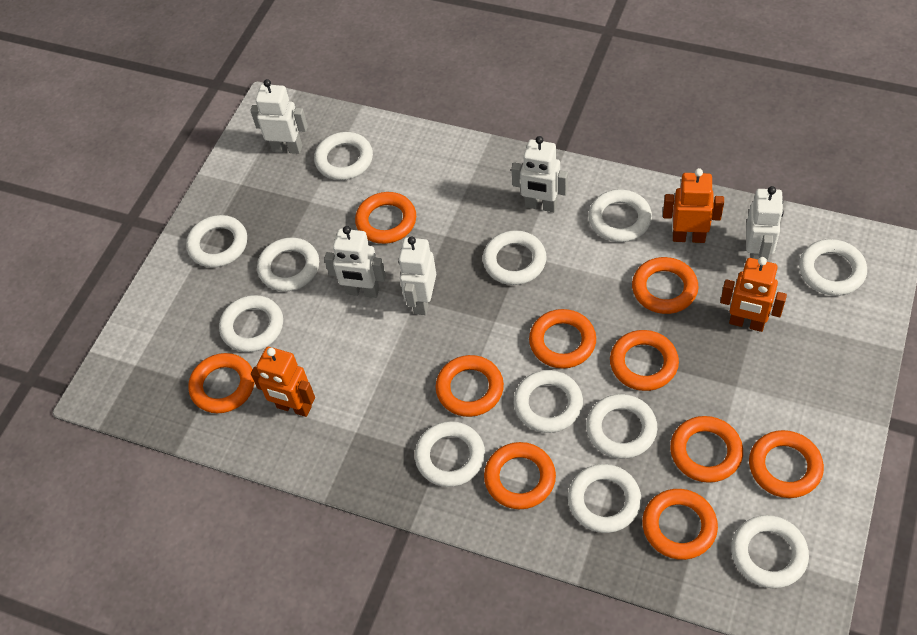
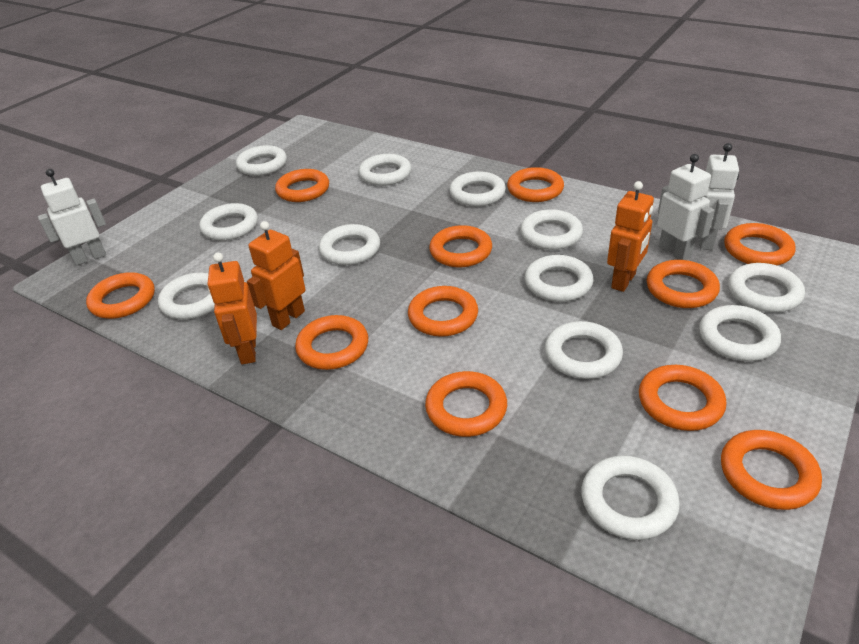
orange ring: 10 -> 11
white robot: 5 -> 3

